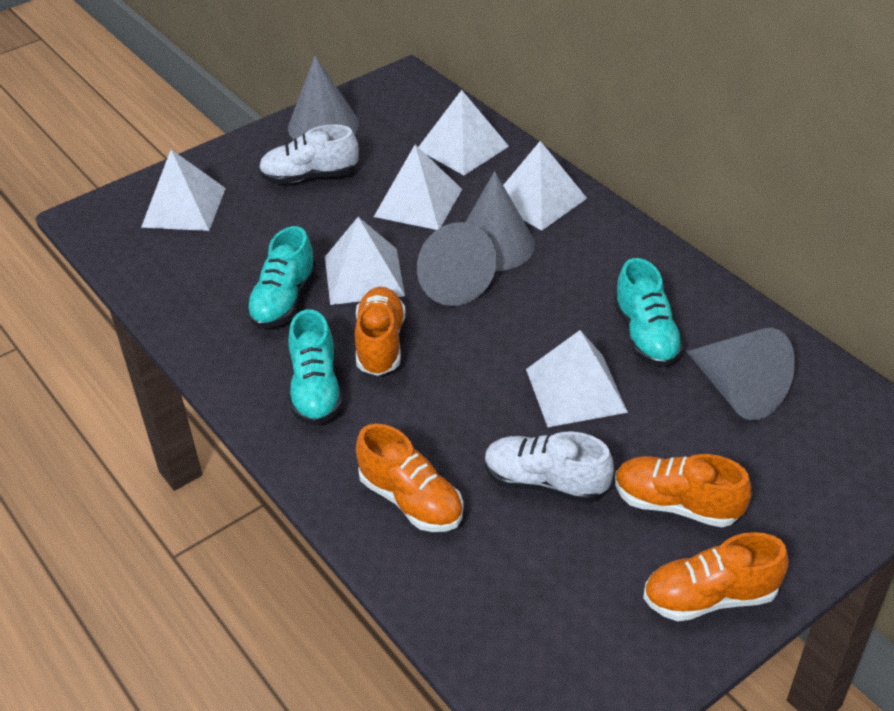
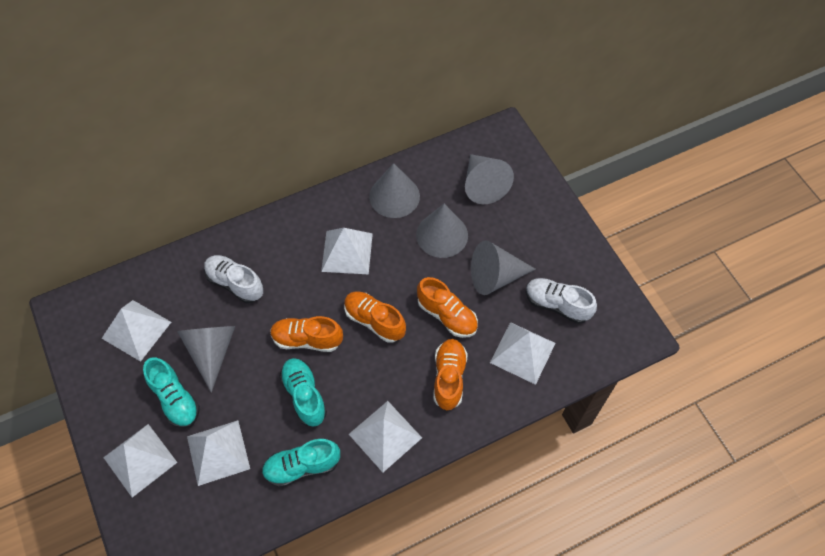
grey cone: 4 -> 5

